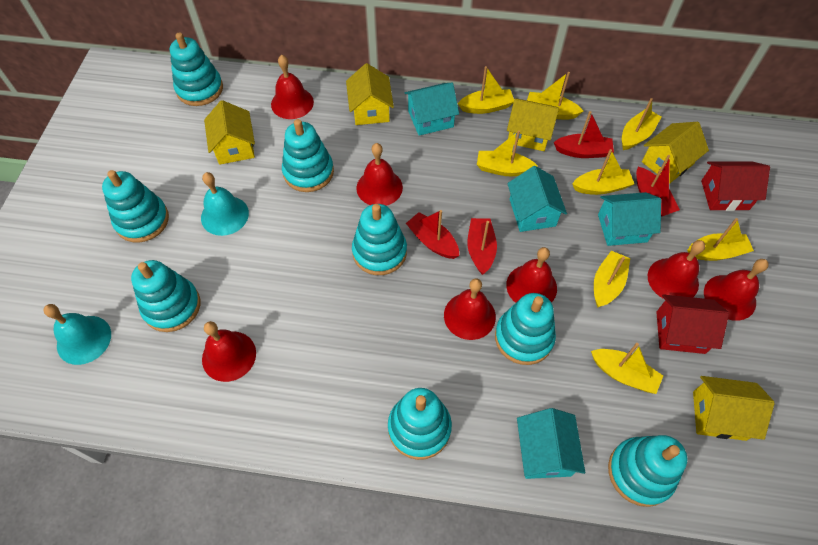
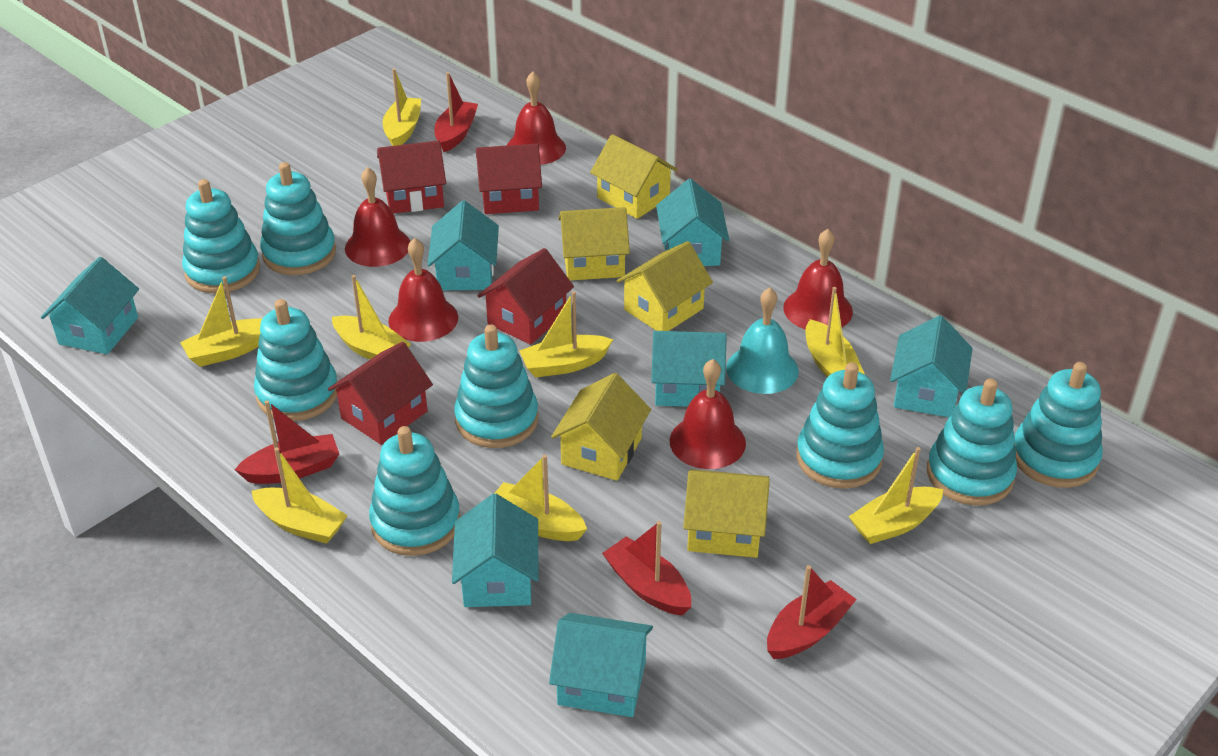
red bell: 7 -> 5
red house: 2 -> 4
turquoise bell: 2 -> 1
turquoise house: 4 -> 7

